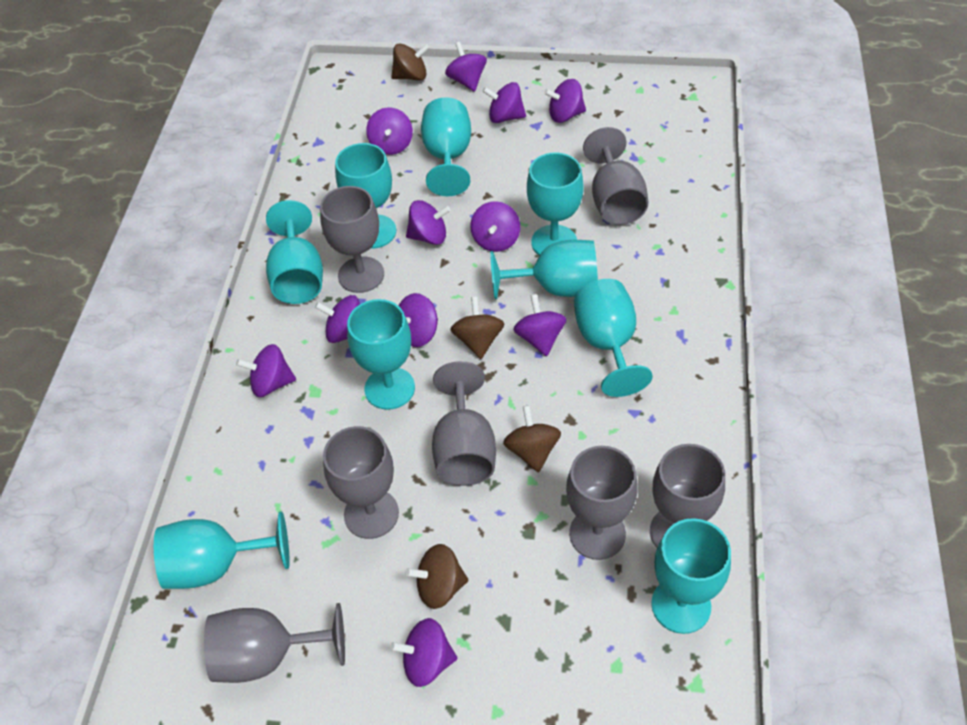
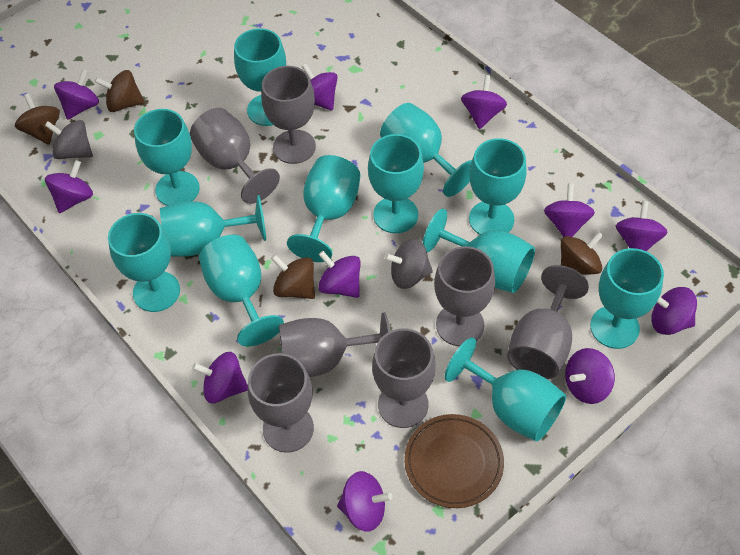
brown plate: 0 -> 1
grey spinning top: 0 -> 2
turquoise goblet: 9 -> 12

